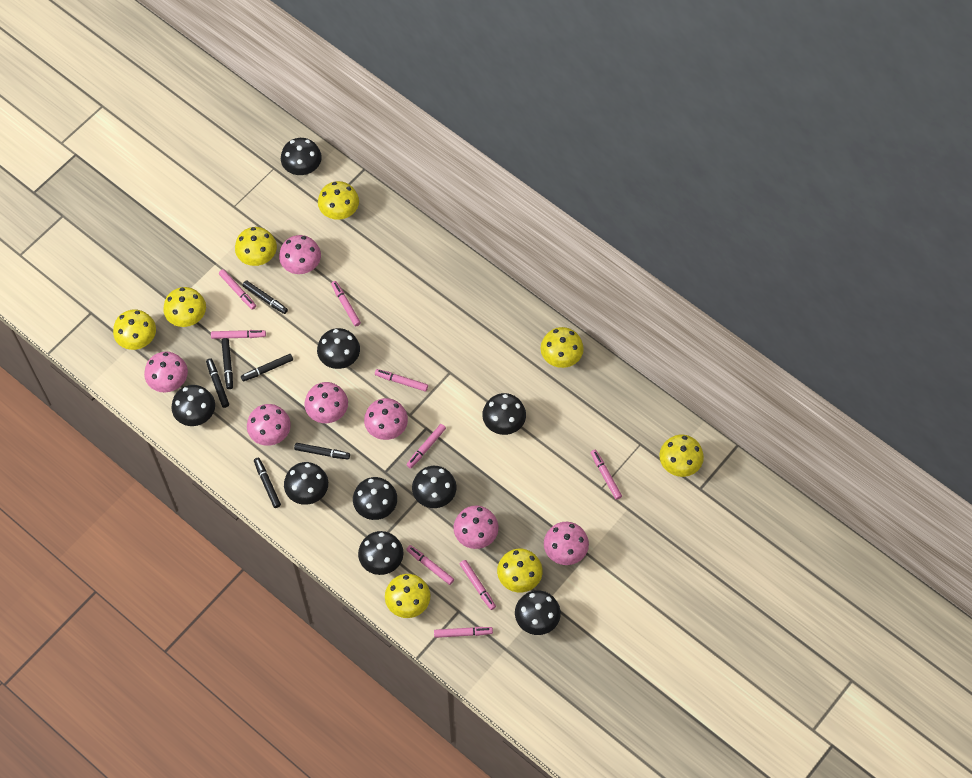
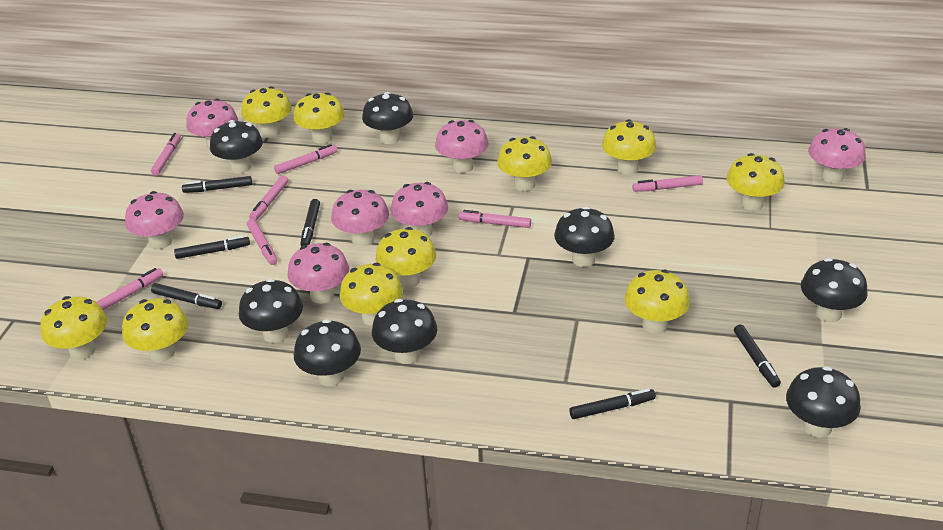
black mushroom: 9 -> 8
pink marker: 9 -> 7
yellow mushroom: 8 -> 10

